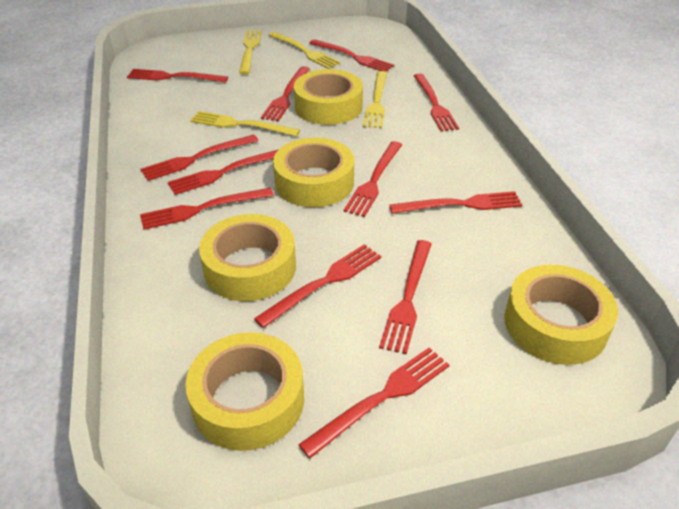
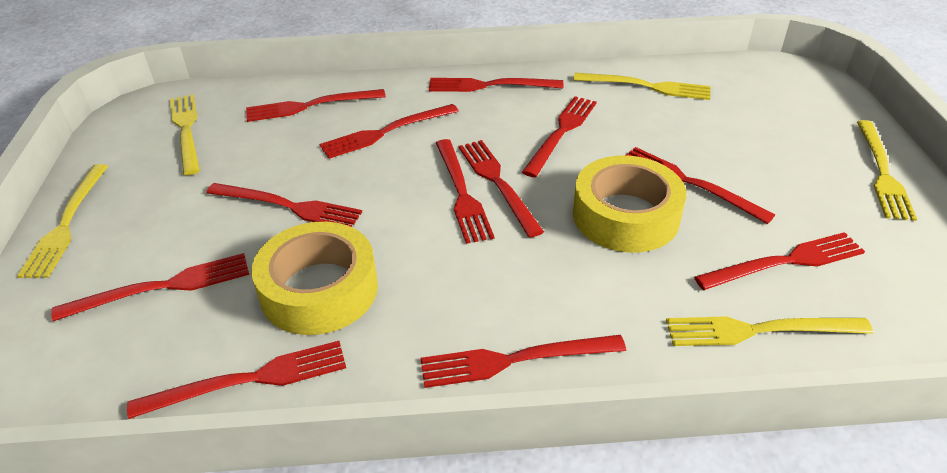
yellow fork: 4 -> 5
yellow tape: 5 -> 2

